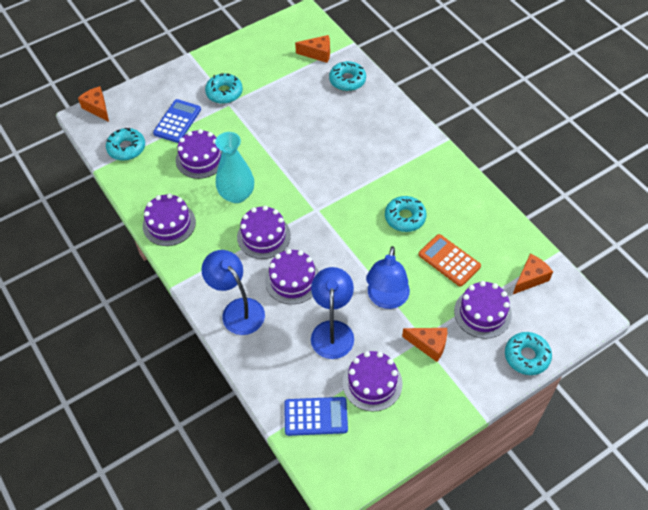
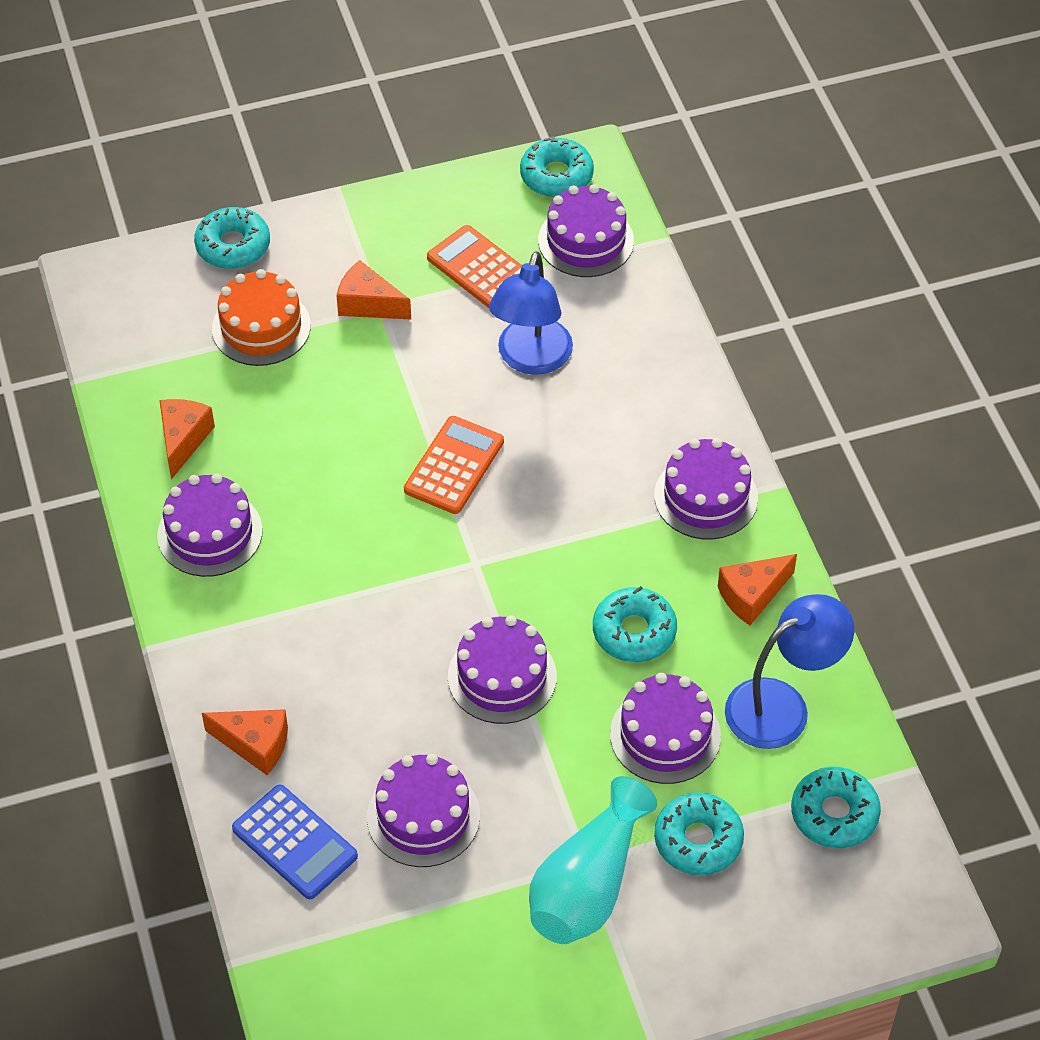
blue calculator: 2 -> 1
blue lamp: 3 -> 2
orange cake: 0 -> 1
orange calculator: 1 -> 2

